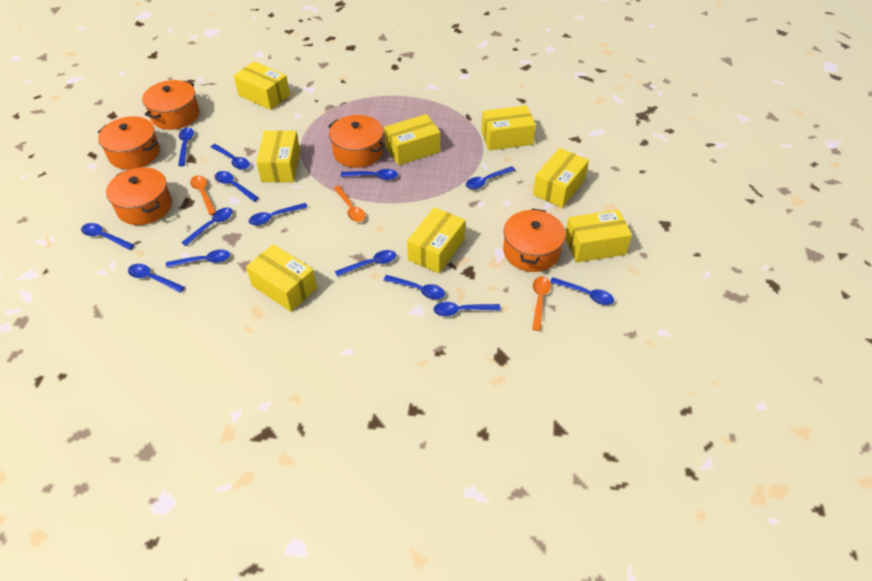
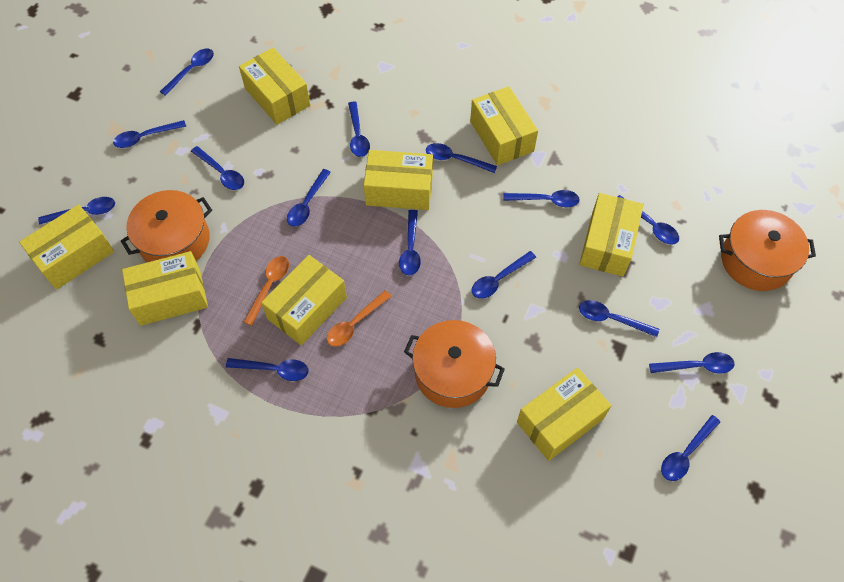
blue spoon: 14 -> 15
orange pot: 5 -> 3
orange spoon: 3 -> 2

